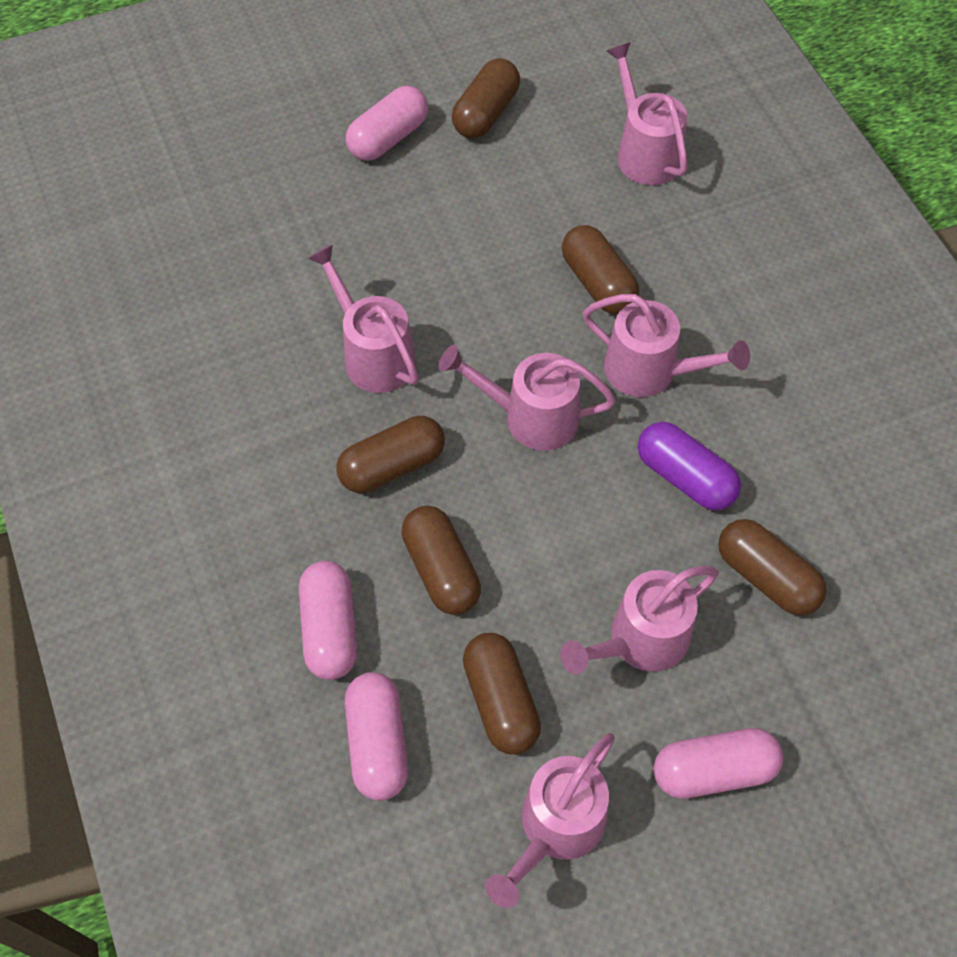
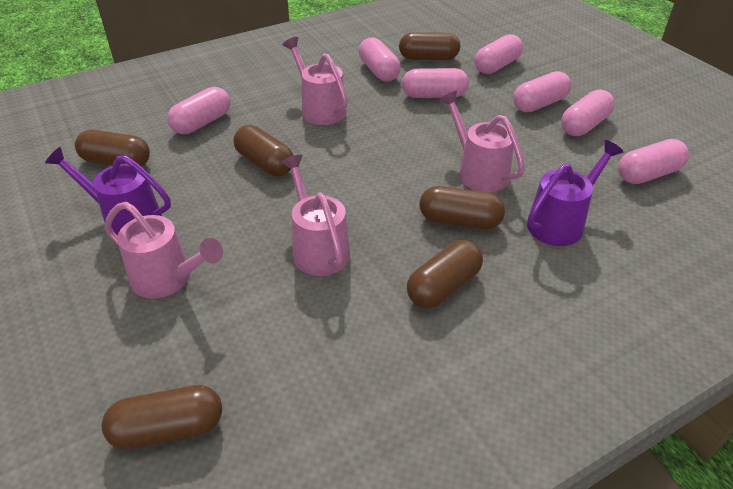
pink capsule: 4 -> 7
pink watering can: 6 -> 4
purple capsule: 1 -> 0
purple watering can: 0 -> 2

